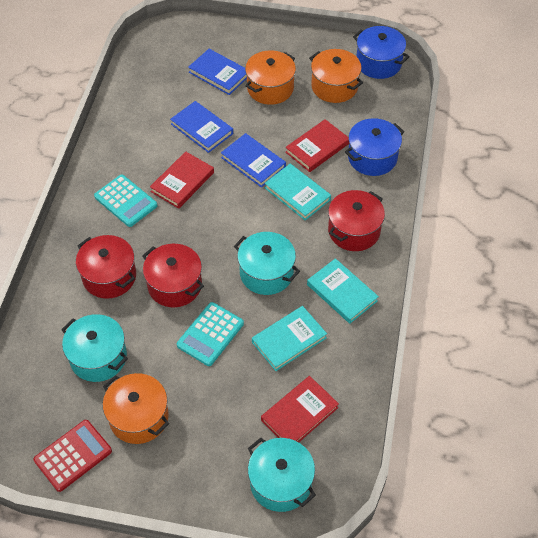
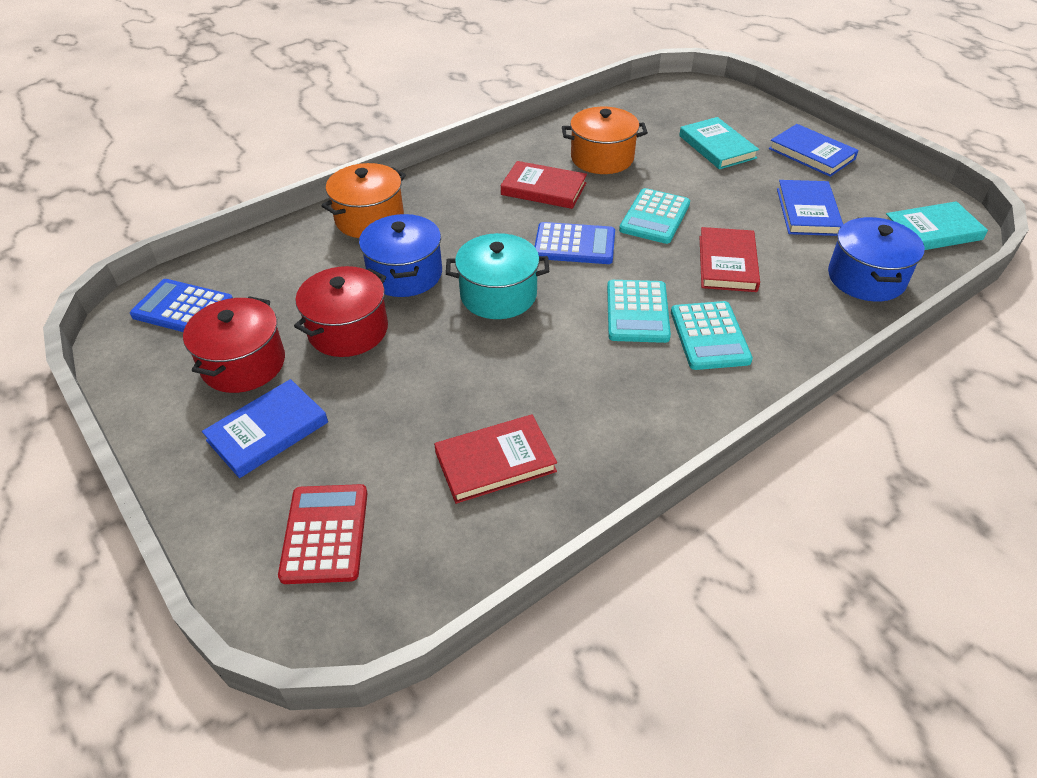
blue calculator: 0 -> 2
orange pot: 3 -> 2
red pot: 3 -> 2
turquoise book: 3 -> 2
turquoise calculator: 2 -> 3
turquoise pot: 3 -> 1

